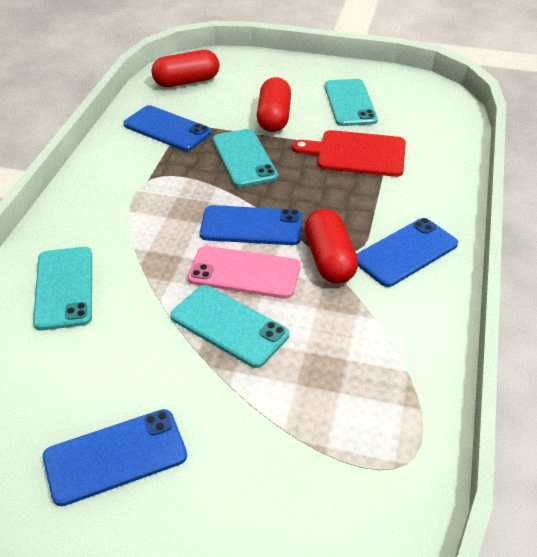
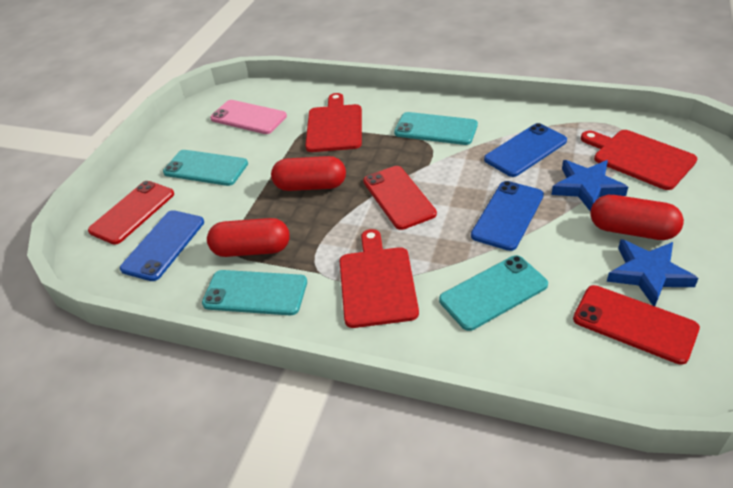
blue phone: 4 -> 3
blue star: 0 -> 2
red cutting board: 1 -> 3
red phone: 0 -> 3

